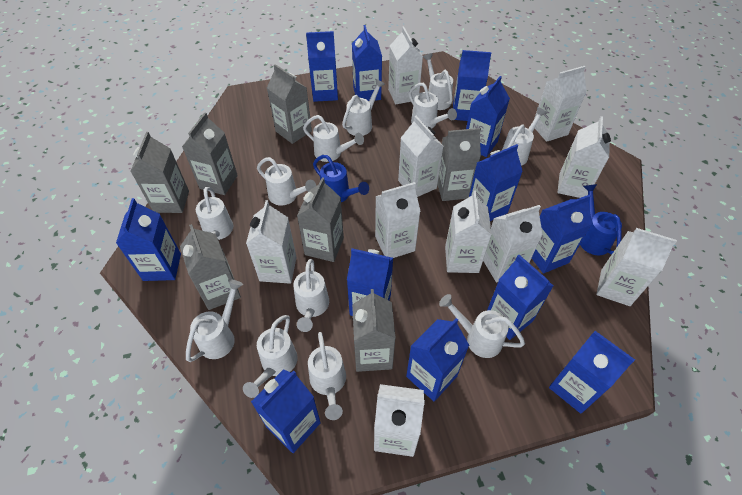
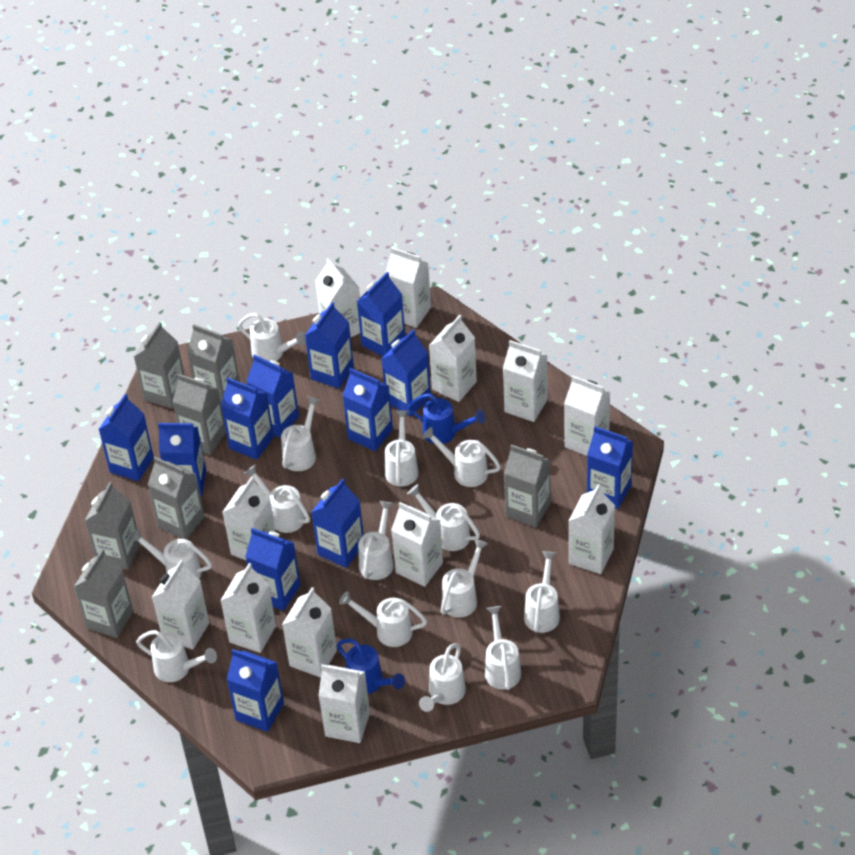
white carton: 10 -> 12
white watering can: 12 -> 14

